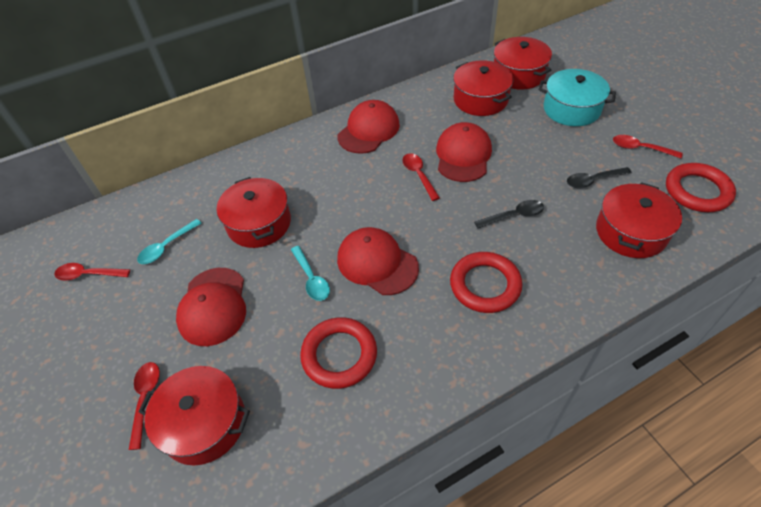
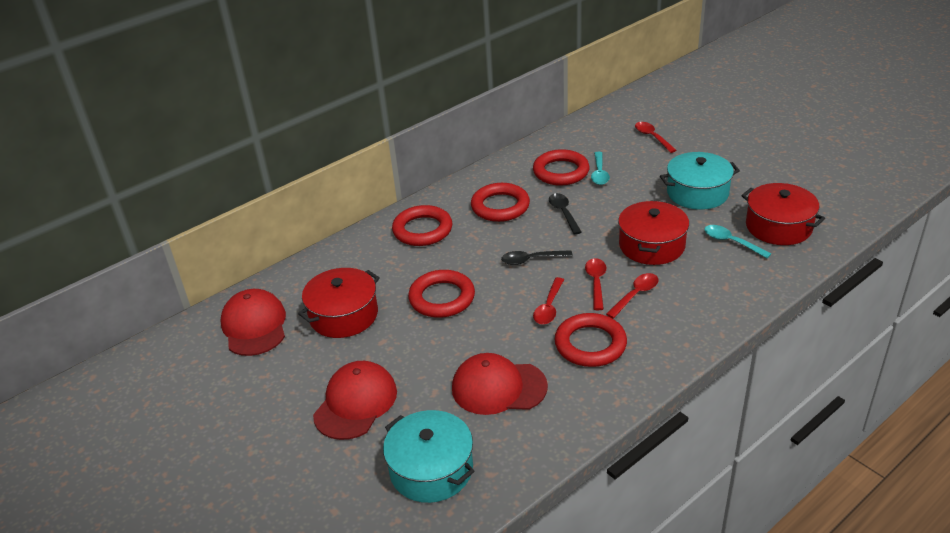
red cap: 4 -> 3
red pot: 5 -> 3
red ring: 3 -> 5
turquoise pot: 1 -> 2

